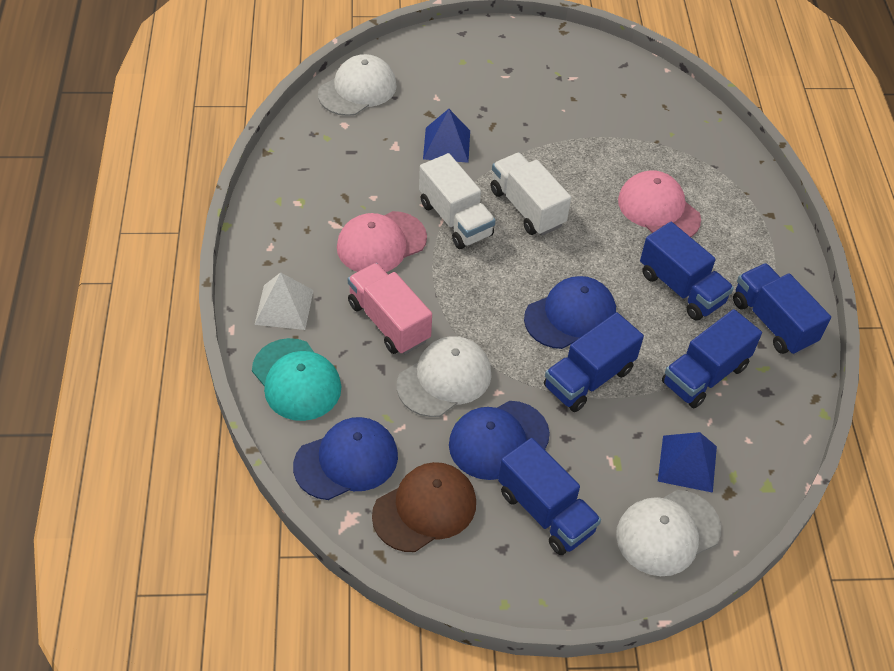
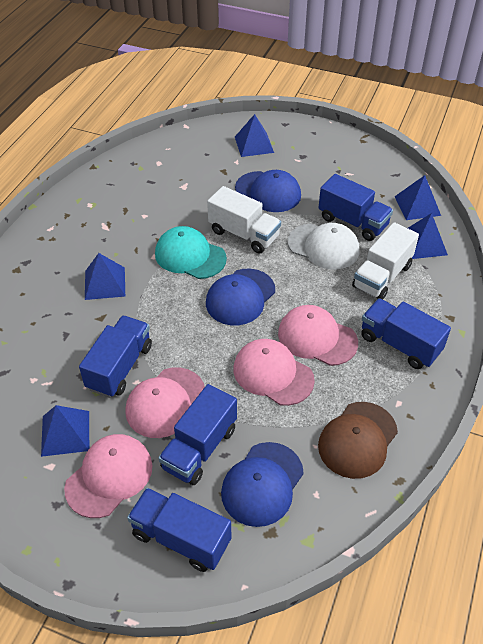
blue pyramid: 2 -> 5
pink cap: 2 -> 4
pink truck: 1 -> 0
white cap: 3 -> 1
white pyramid: 1 -> 0

